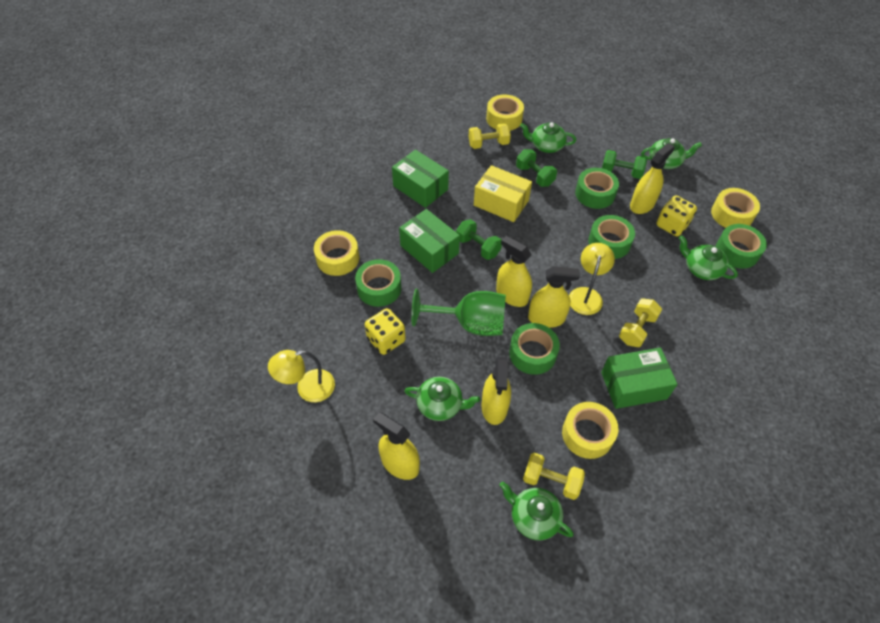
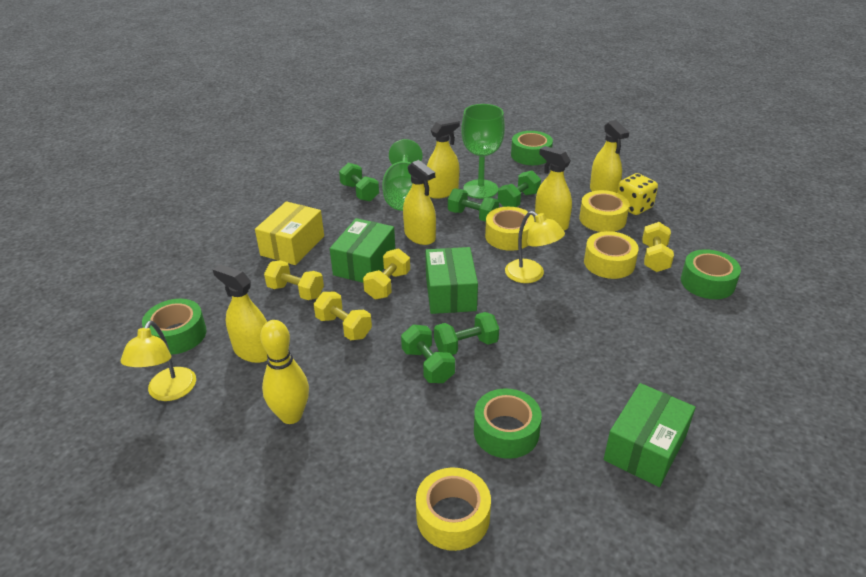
green dumbbell: 3 -> 5
green goblet: 1 -> 2
green tape: 5 -> 4
green teapot: 5 -> 0
yellow bowling pin: 0 -> 1
yellow dice: 2 -> 1
yellow dumbbell: 3 -> 4

